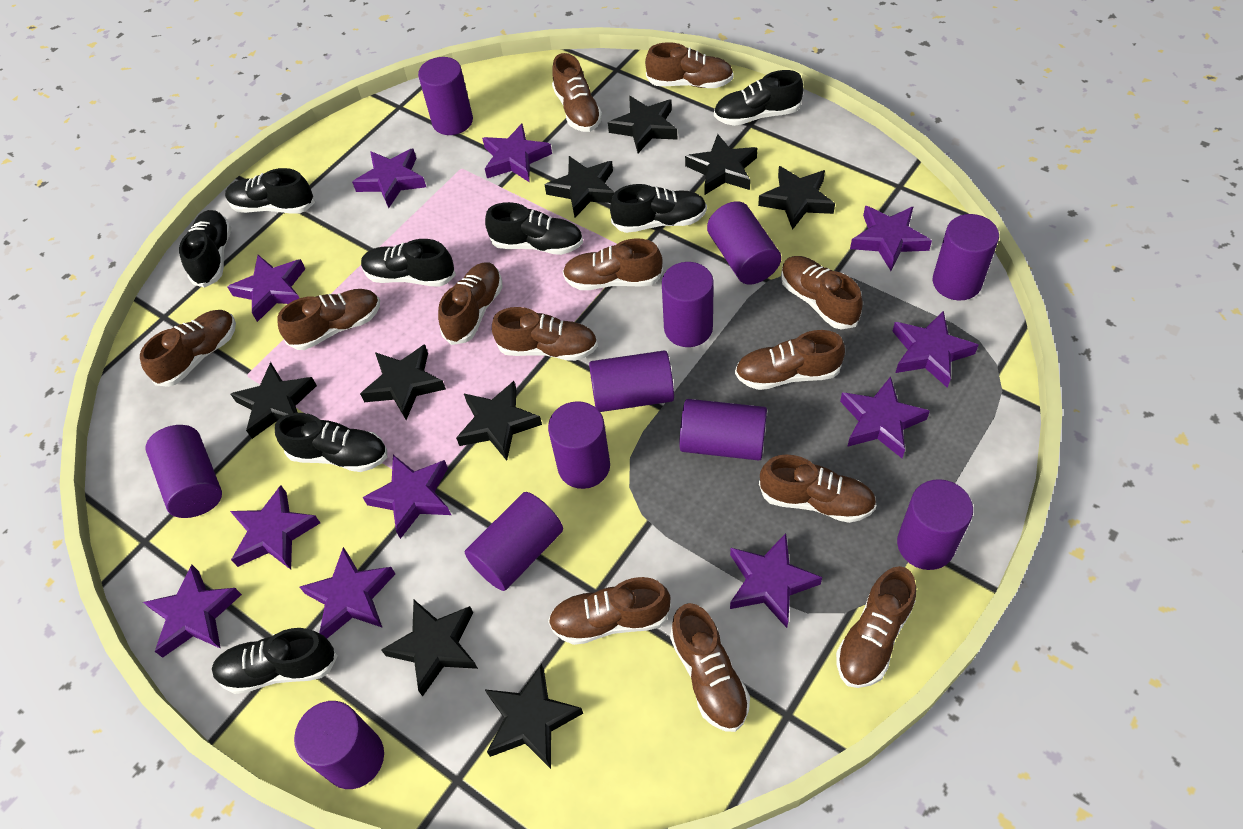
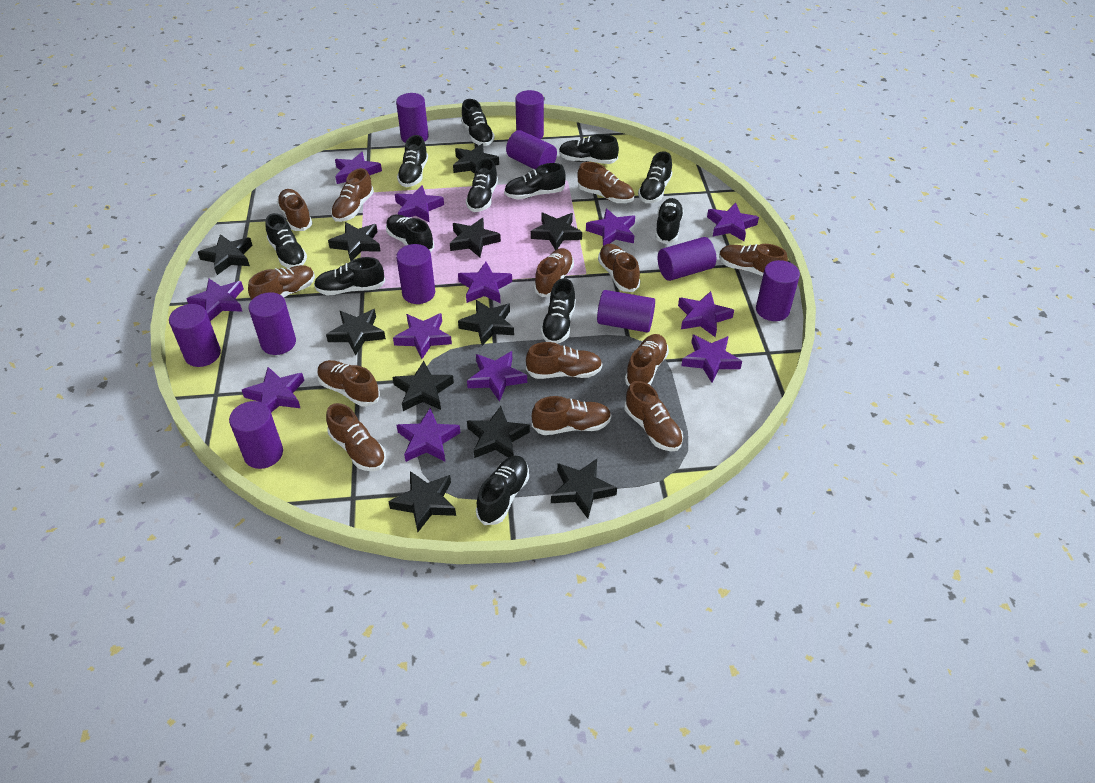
black shoe: 8 -> 12
black star: 9 -> 11
purple cylinder: 11 -> 10
purple star: 11 -> 12

